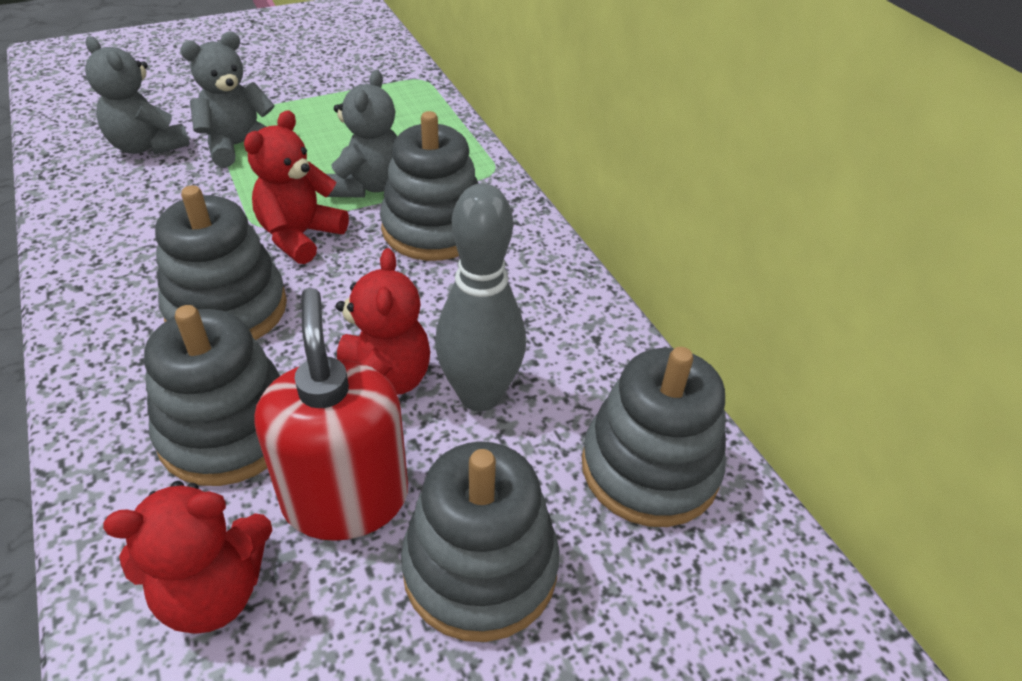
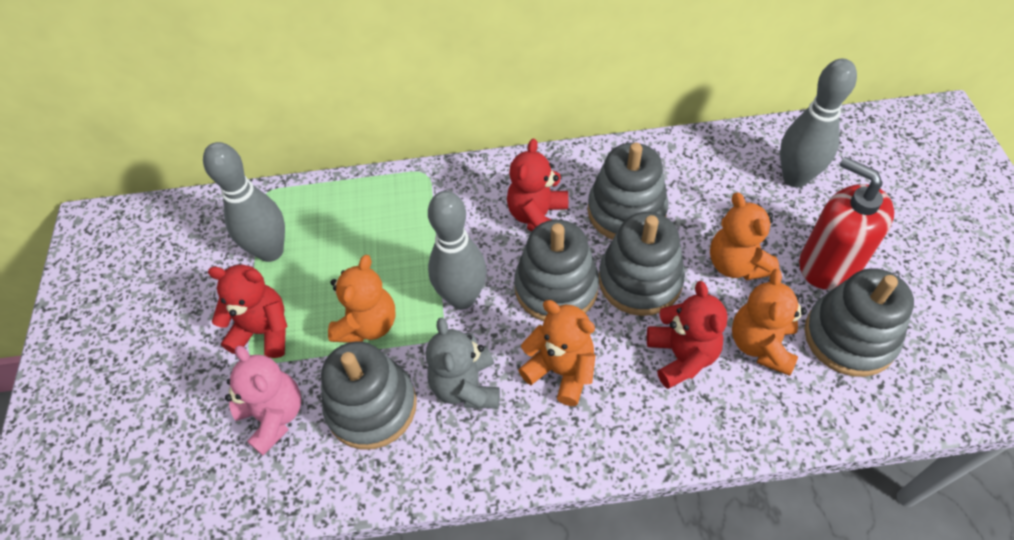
grey bowling pin: 1 -> 3
grey teddy bear: 3 -> 1
orange teddy bear: 0 -> 4
pink teddy bear: 0 -> 1

